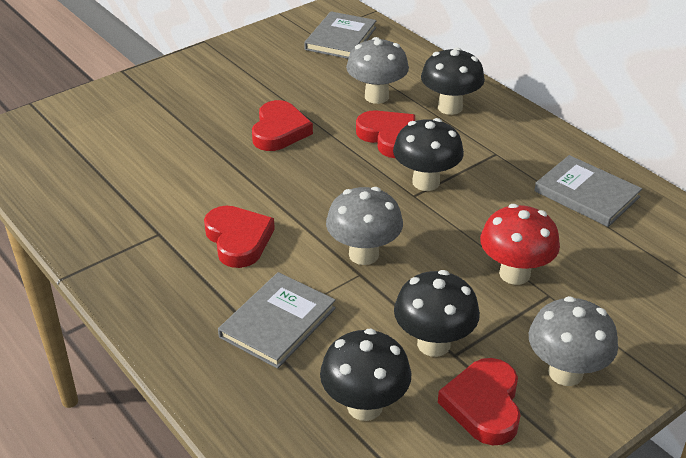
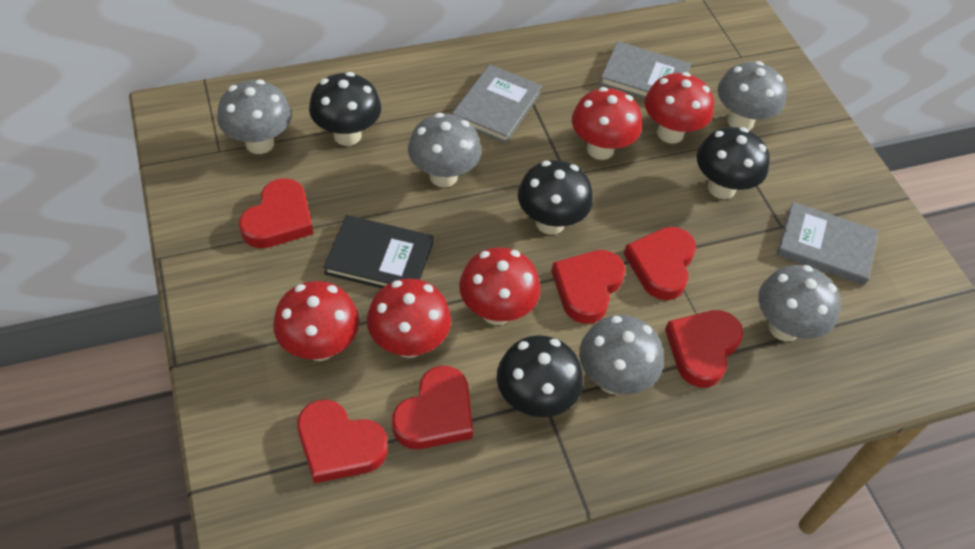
black book: 0 -> 1
grey mushroom: 3 -> 5
red heart: 4 -> 6
red mushroom: 1 -> 5

